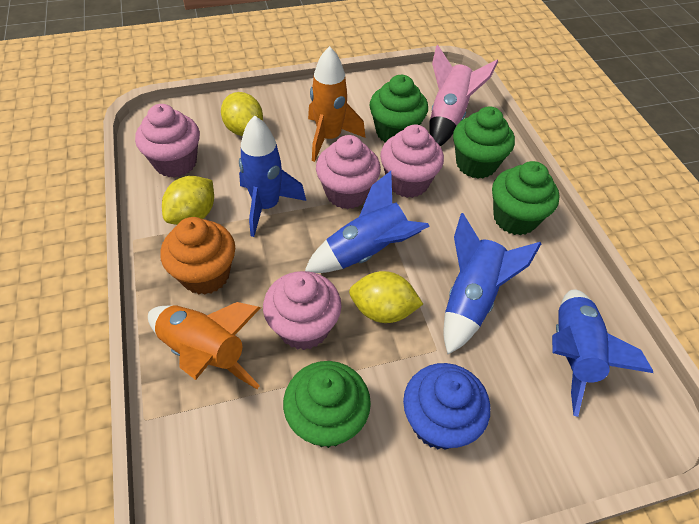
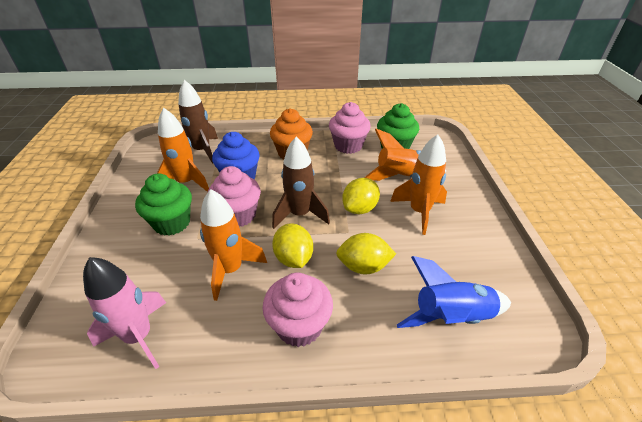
blue rocket: 4 -> 1
brown rocket: 0 -> 2
green cupcake: 4 -> 2
orange rocket: 2 -> 4
pink cupcake: 4 -> 3

